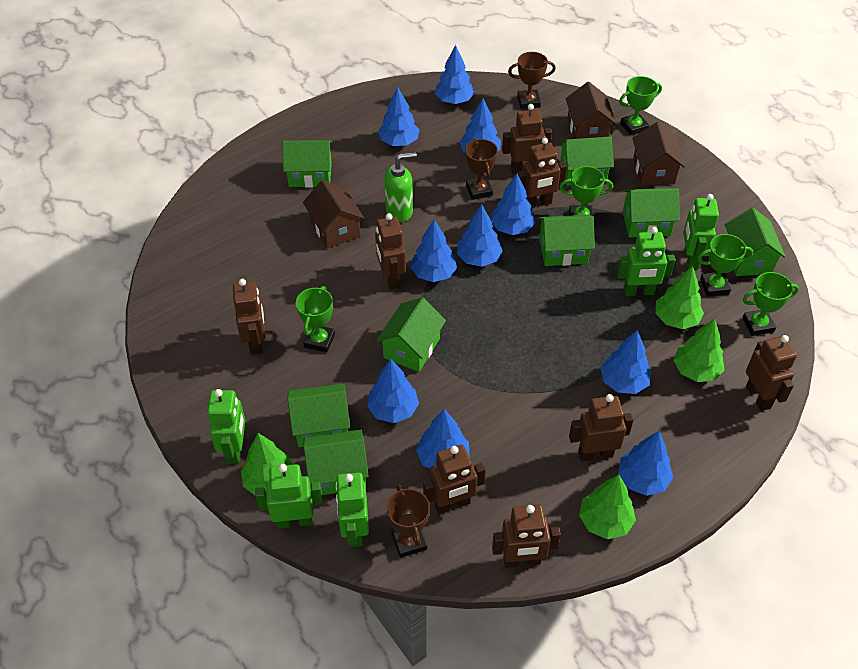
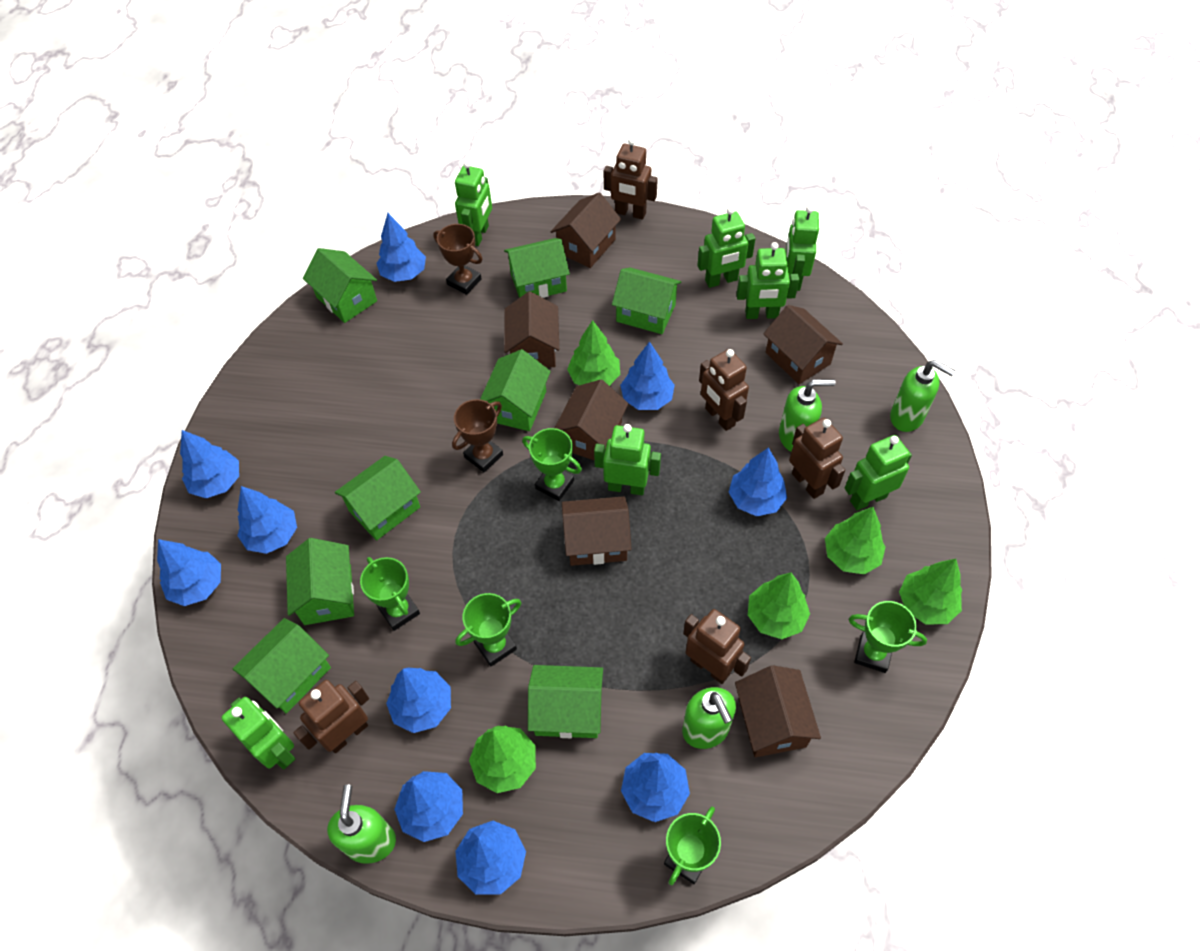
brown house: 3 -> 6
brown robot: 8 -> 5
brown trophy: 3 -> 2
green robot: 5 -> 7
green soap dispenser: 1 -> 4
green tree: 4 -> 5

